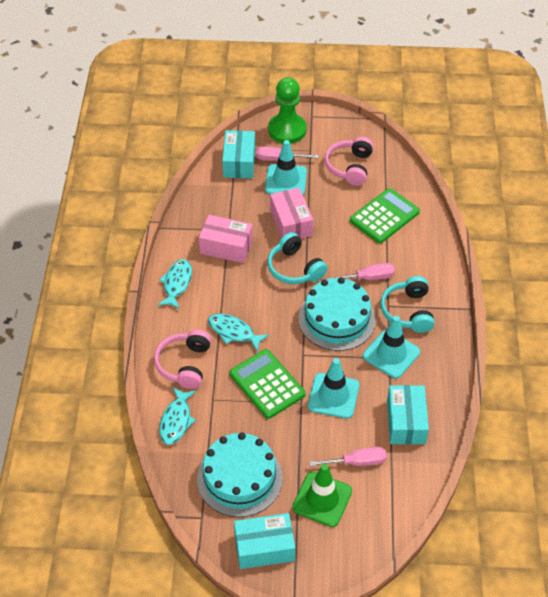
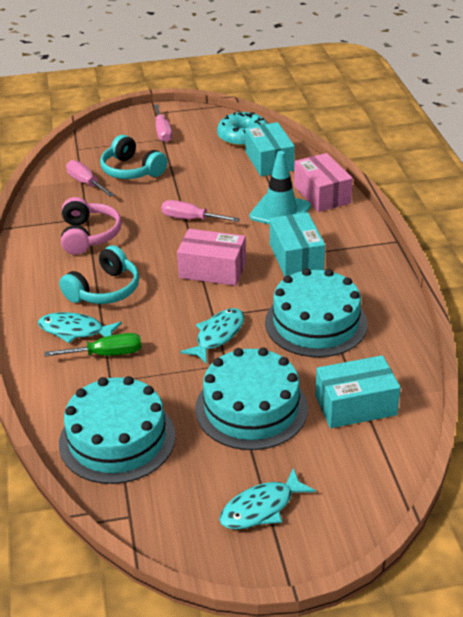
green calculator: 2 -> 0
green pawn: 1 -> 0
green screwdriver: 0 -> 1
green traffic cone: 1 -> 0
pink headphones: 2 -> 1
turquoise cake: 2 -> 3
turquoise donut: 0 -> 1
turquoise traffic cone: 3 -> 1

